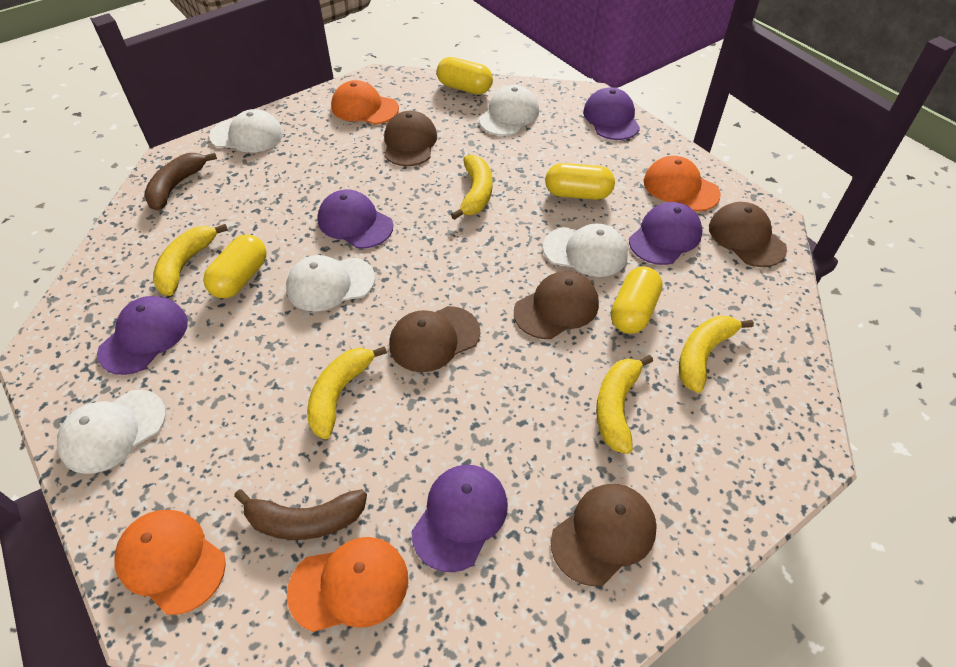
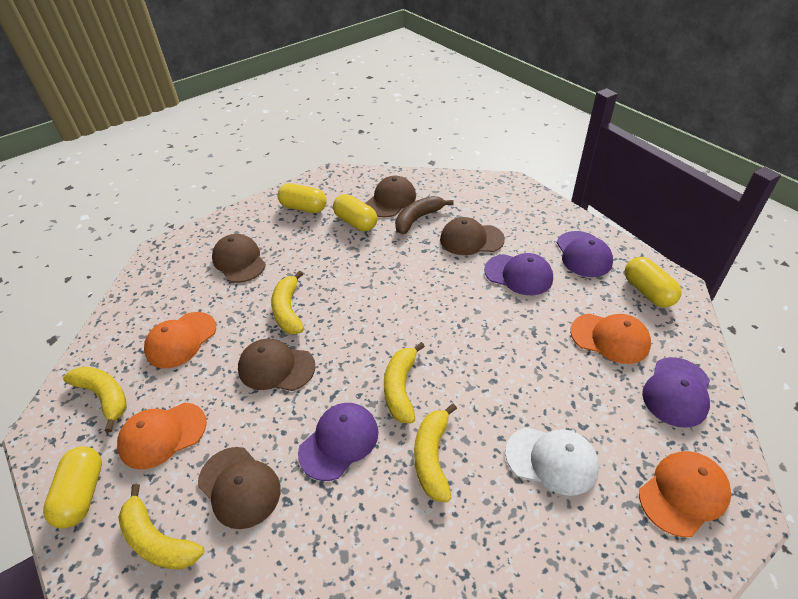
brown banana: 2 -> 1
purple cap: 5 -> 4
white cap: 5 -> 1

